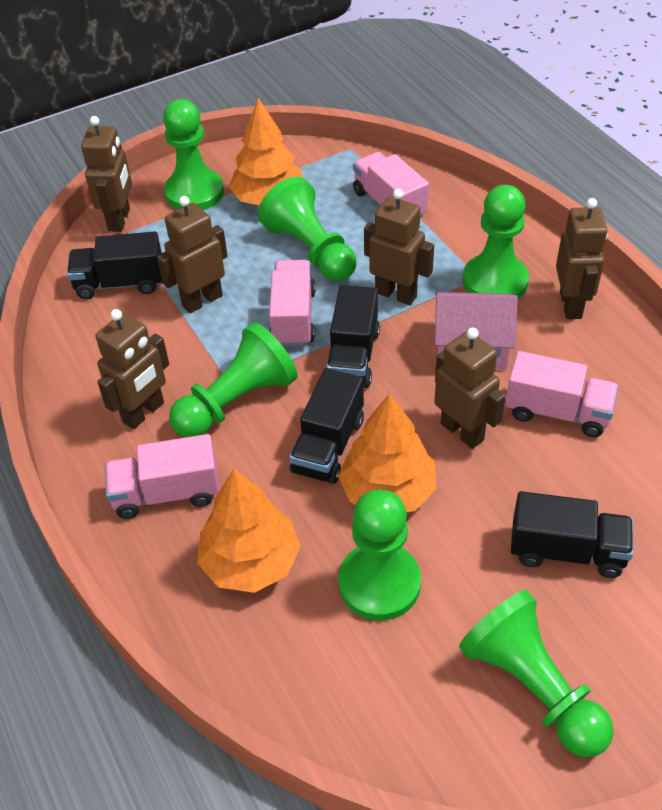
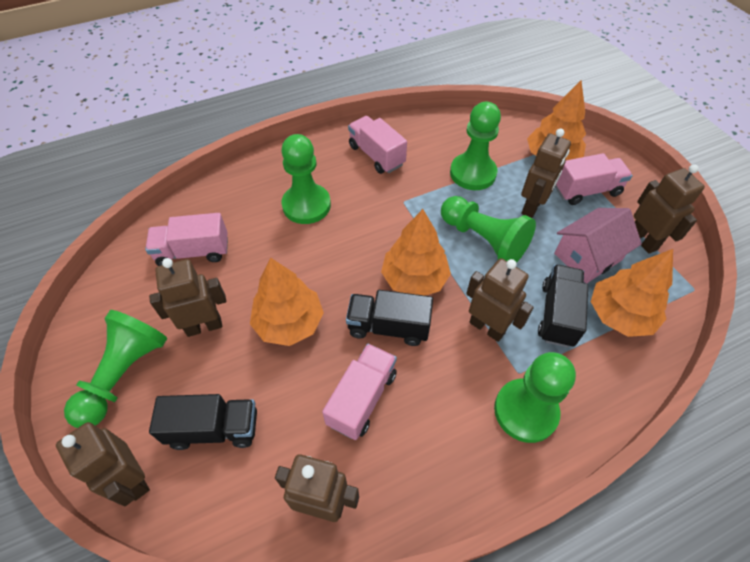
black truck: 4 -> 3
green pawn: 6 -> 5
orange tree: 3 -> 4

